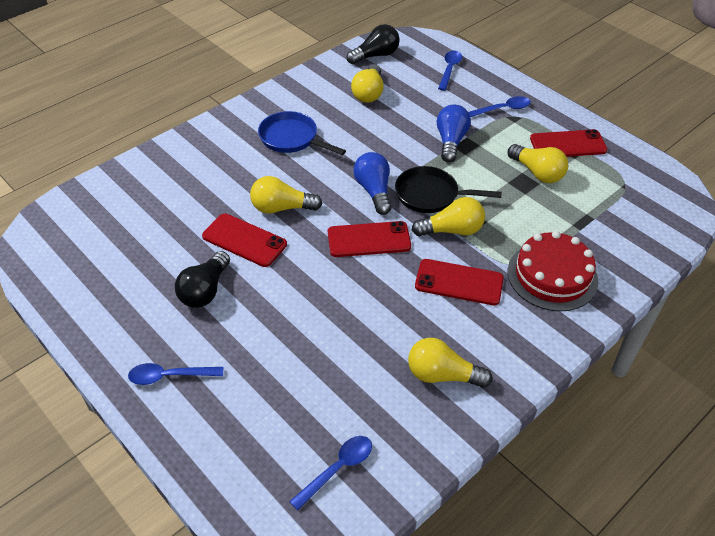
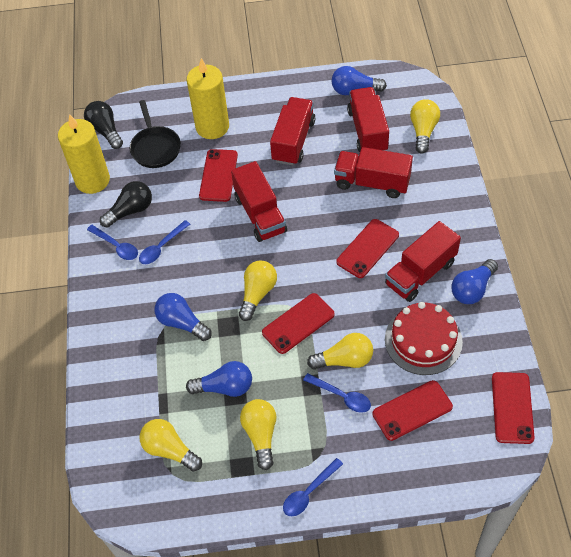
blue light bulb: 2 -> 4
blue pan: 1 -> 0
red phone: 4 -> 5
red truck: 0 -> 5
yellow candle: 0 -> 2

